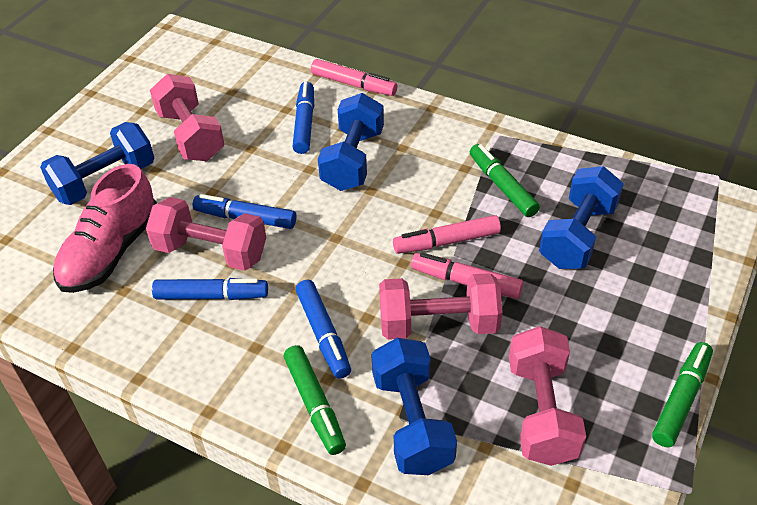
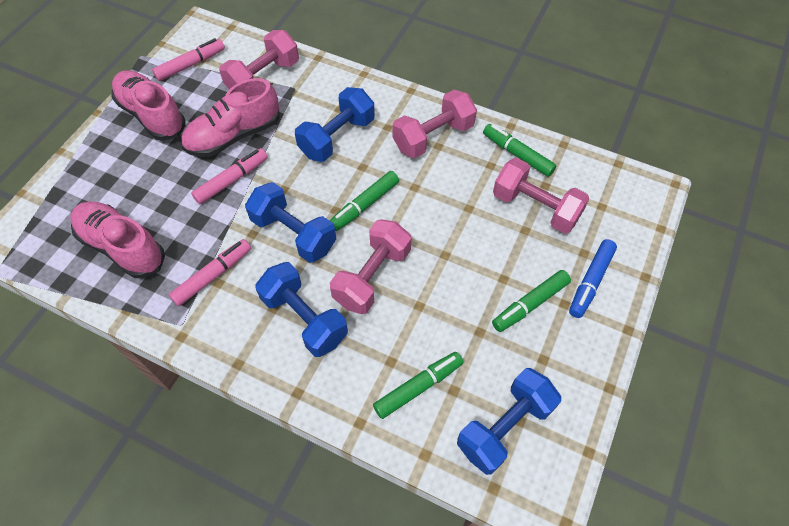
blue marker: 4 -> 1
green marker: 3 -> 4
pink shoe: 1 -> 3

